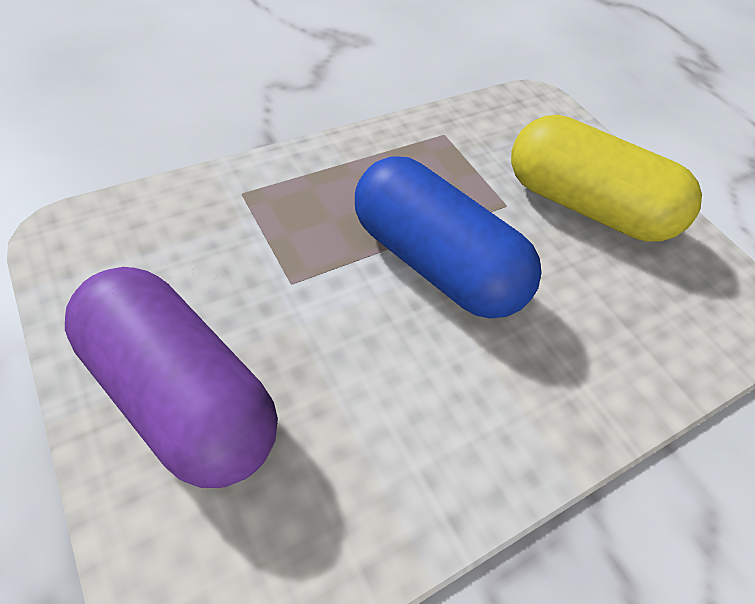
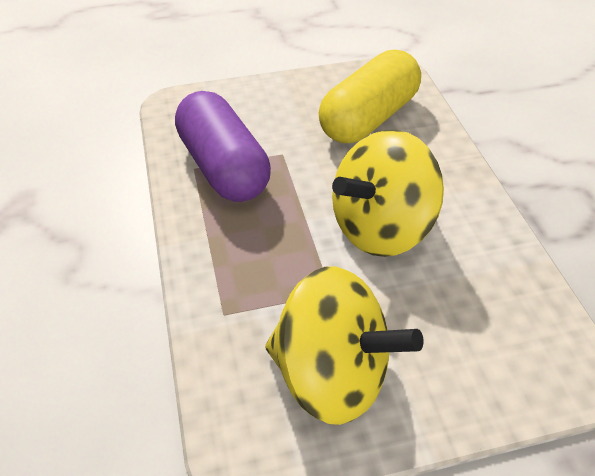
blue capsule: 1 -> 0
yellow spinning top: 0 -> 2

